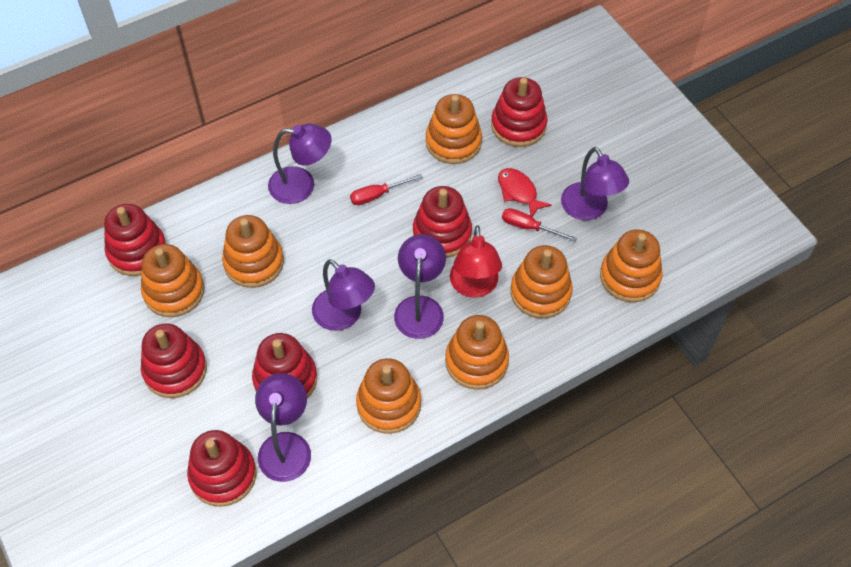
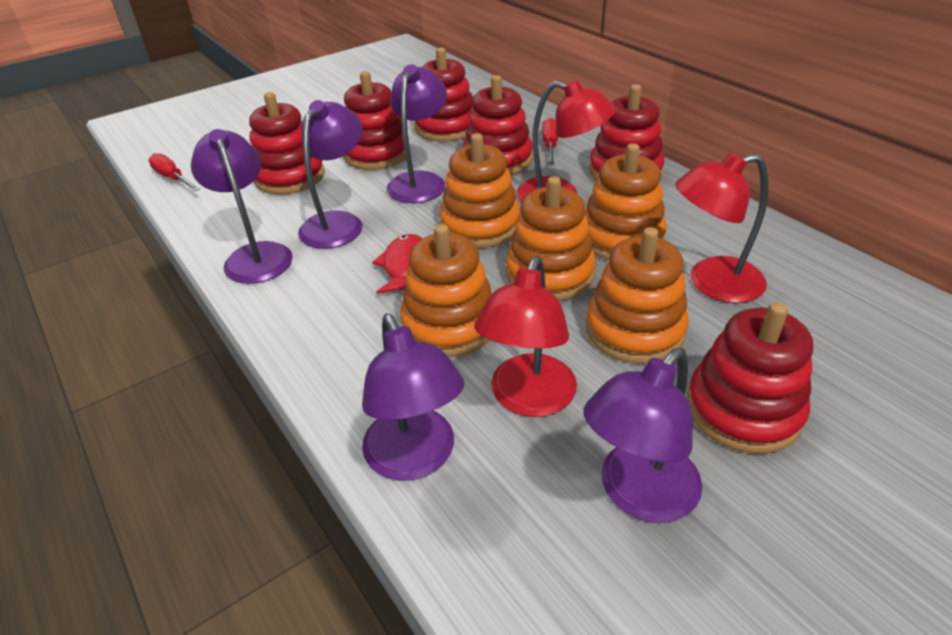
orange stacking toy: 7 -> 5
red lamp: 1 -> 3

